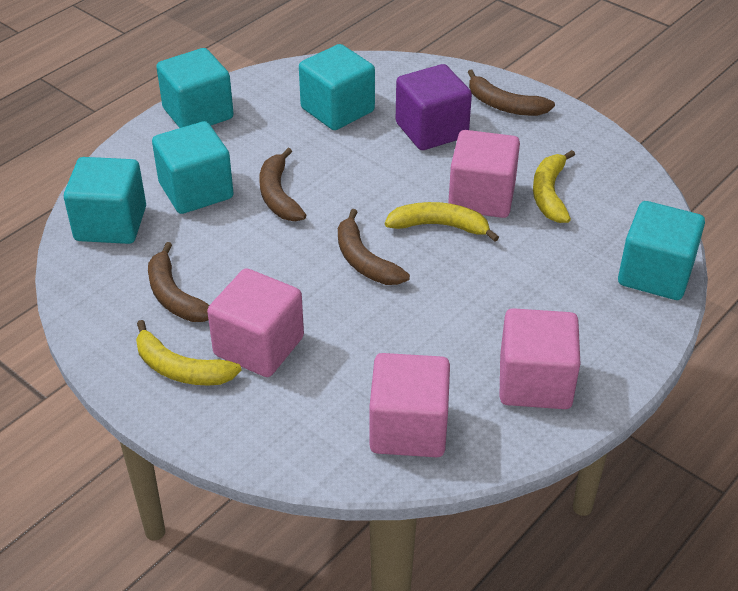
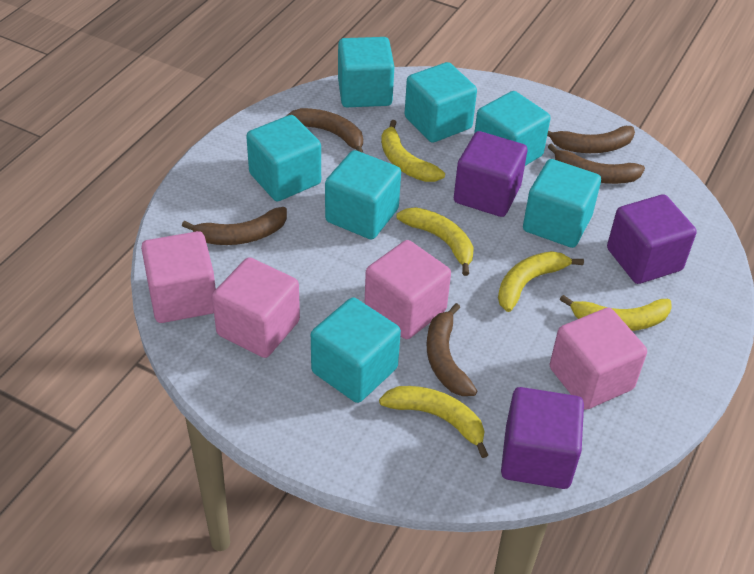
brown banana: 4 -> 5
purple cube: 1 -> 3
turquoise cube: 5 -> 7
yellow banana: 3 -> 5

